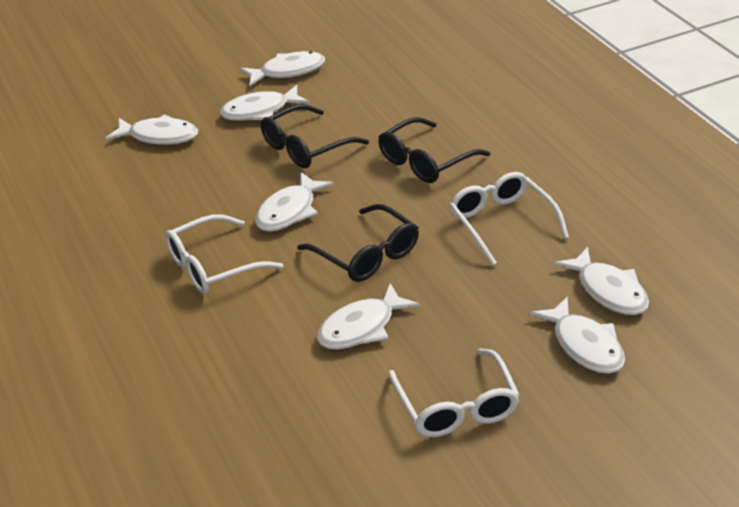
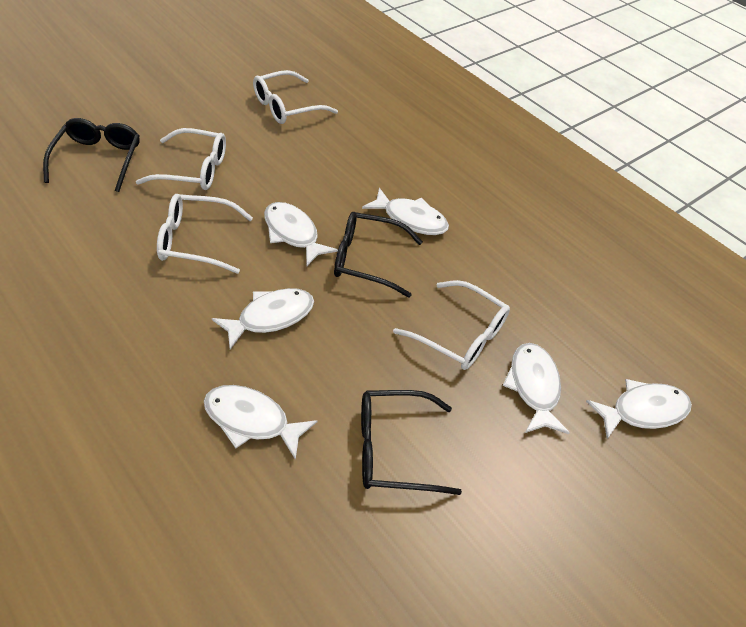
white fish: 7 -> 6
white glasses: 3 -> 4

